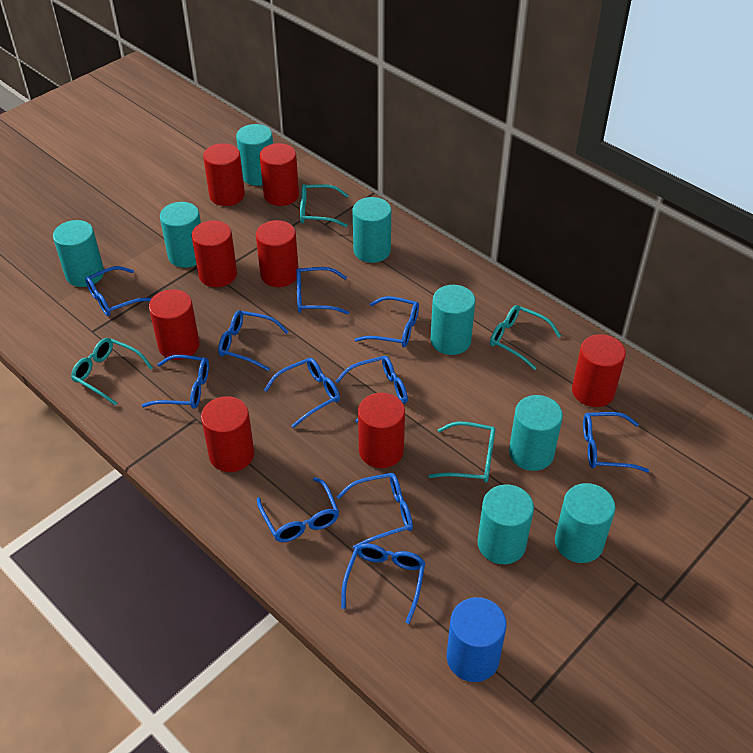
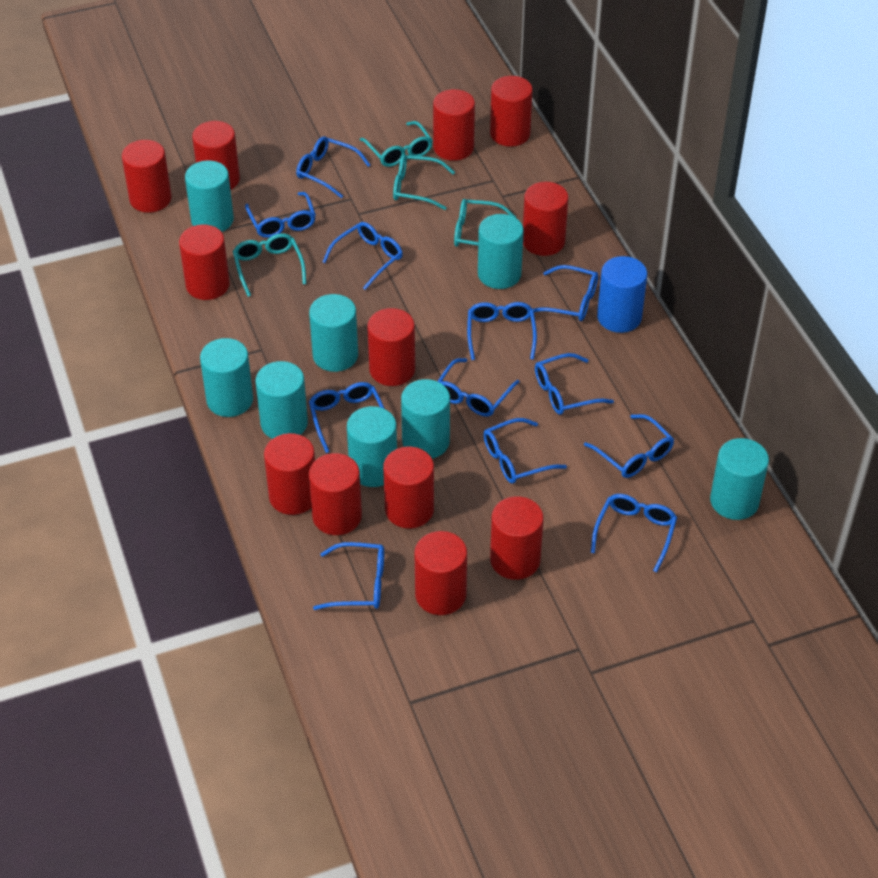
blue glasses: 11 -> 12
red cylinder: 8 -> 12

